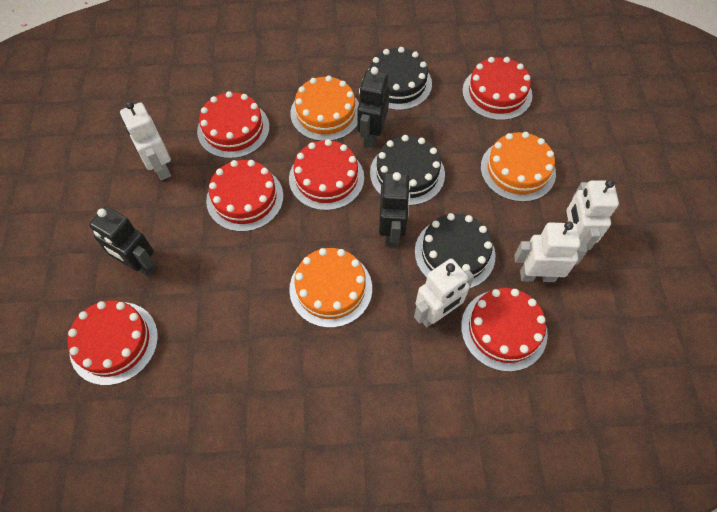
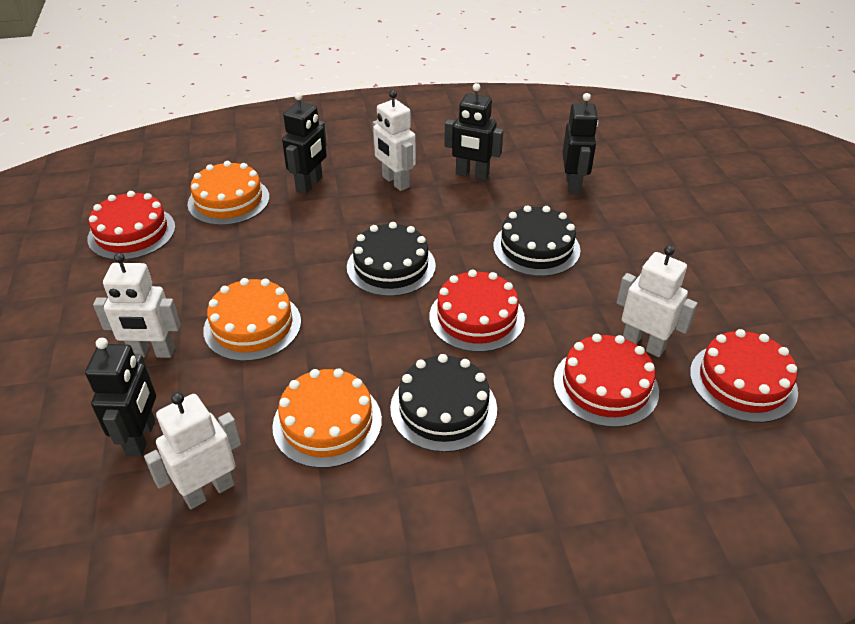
black robot: 3 -> 4
red cake: 6 -> 4

